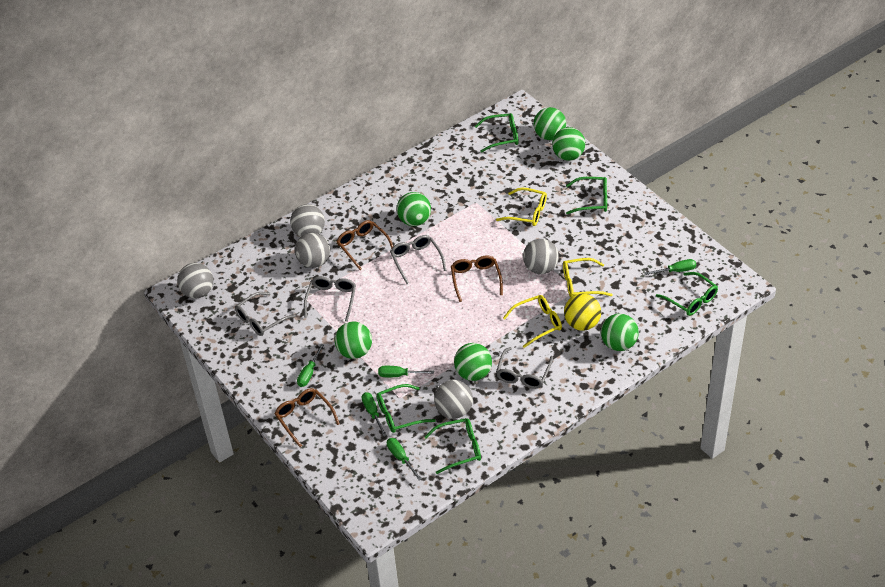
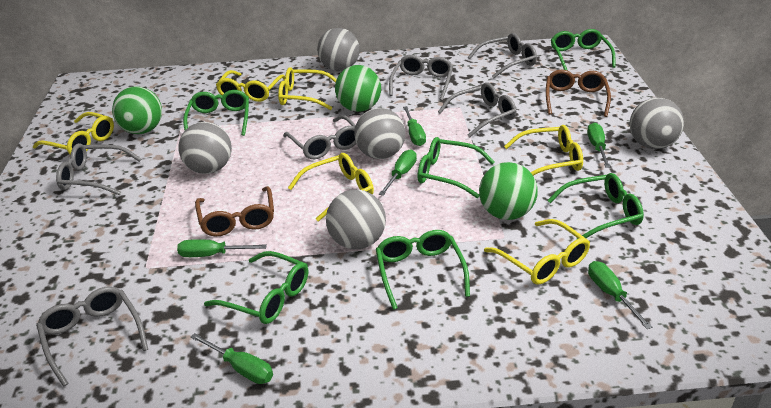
brown glasses: 3 -> 2
green ball: 6 -> 3
green glasses: 5 -> 6
green screwdriver: 5 -> 6
grey glasses: 4 -> 6
yellow ball: 1 -> 0
yellow glasses: 3 -> 6

